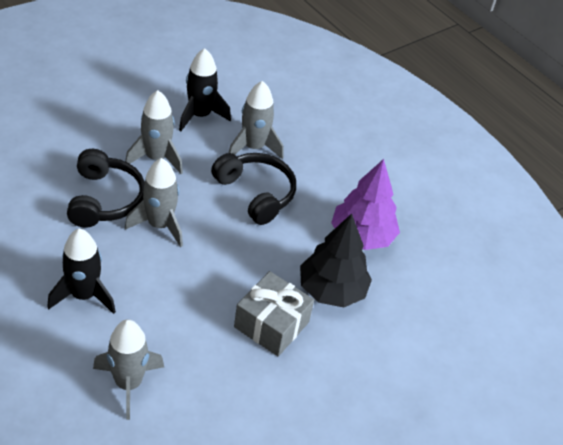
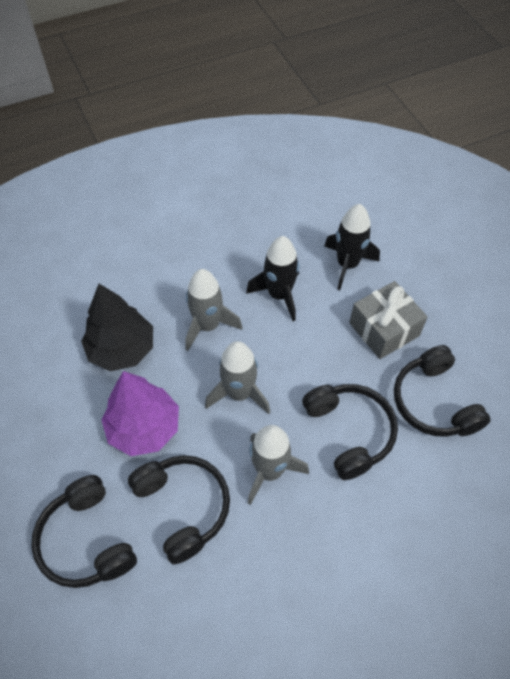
black headphones: 2 -> 4
grey rocket: 4 -> 3

